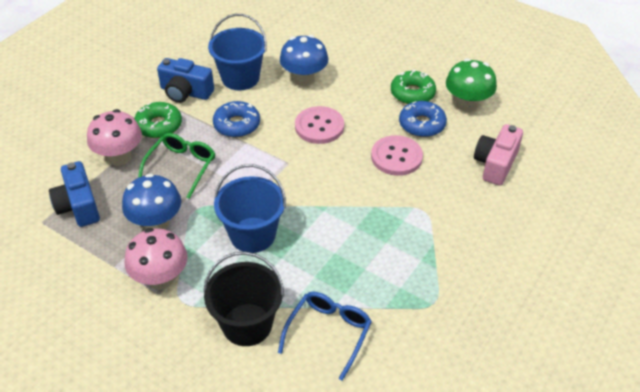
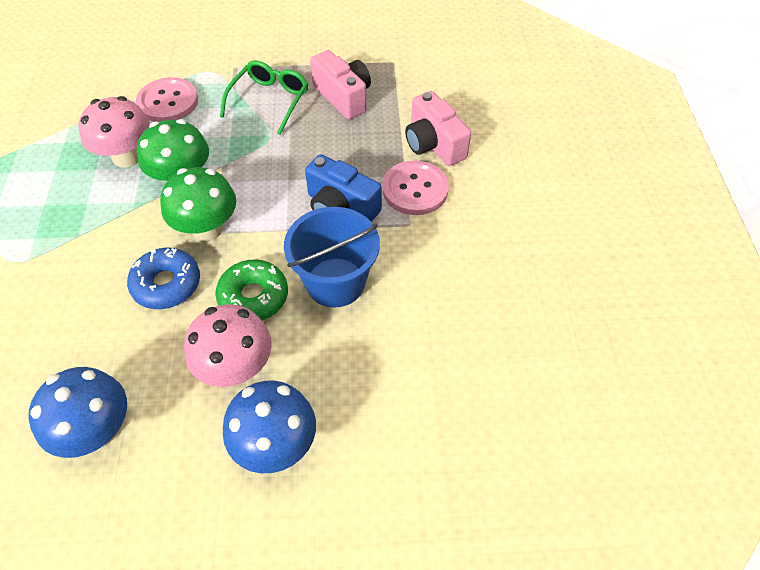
black bucket: 1 -> 0
blue bucket: 2 -> 1
blue camera: 2 -> 1
blue donut: 2 -> 1
blue glasses: 1 -> 0
green donut: 2 -> 1
green mushroom: 1 -> 2
pink camera: 1 -> 2

